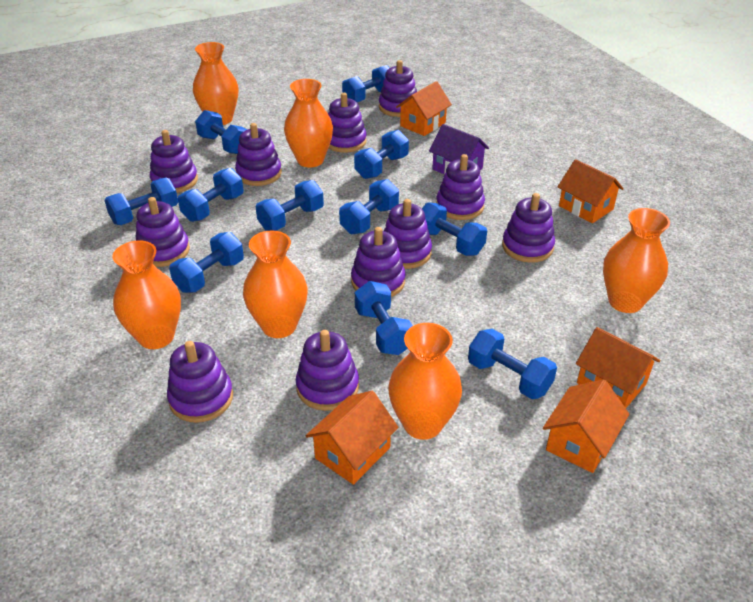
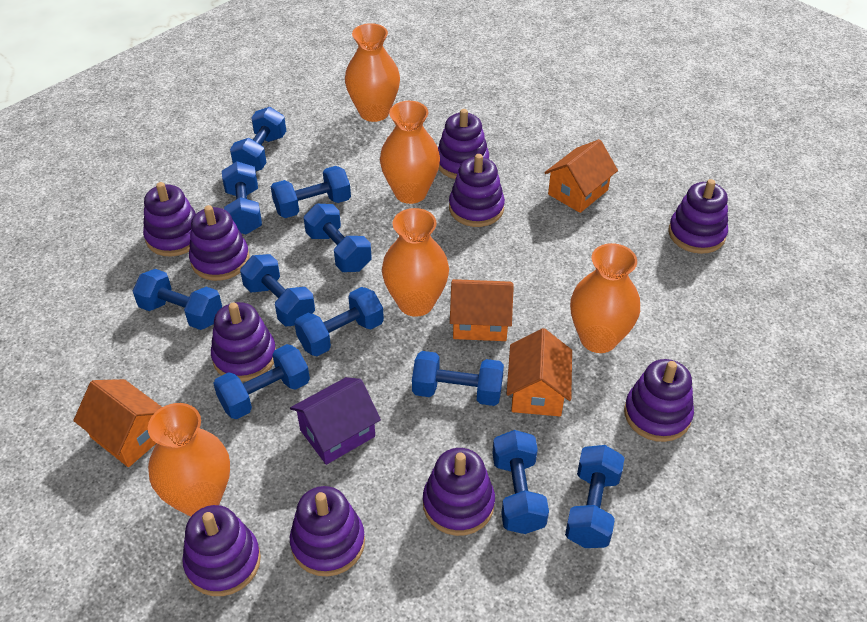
orange house: 5 -> 4
orange vase: 6 -> 5
purple stacking toy: 11 -> 10

